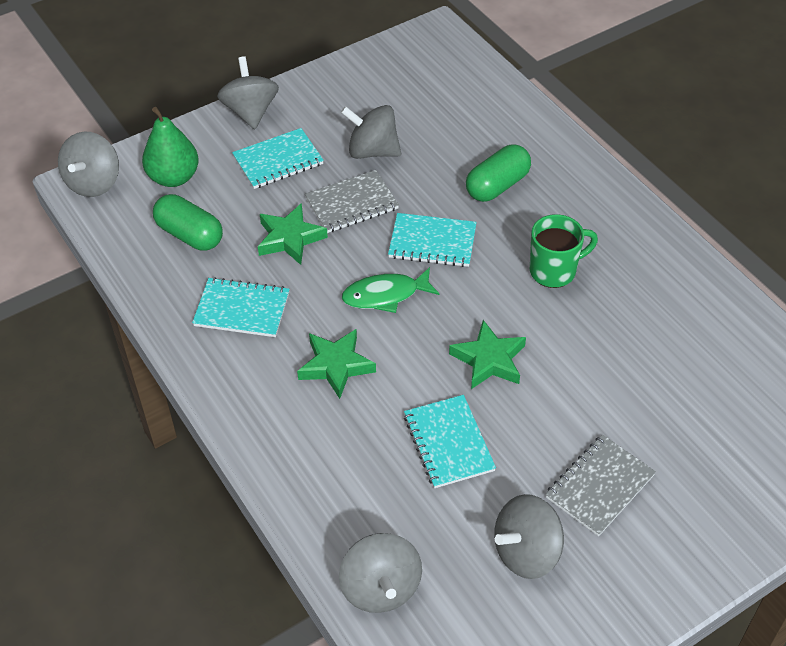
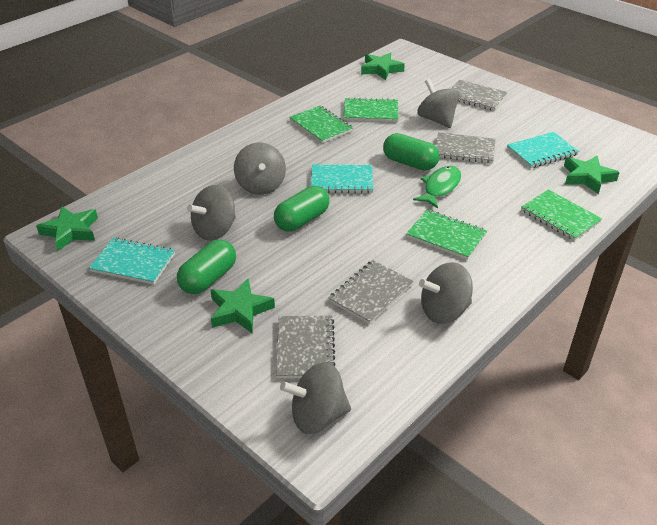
green capsule: 2 -> 3
green mug: 1 -> 0
green notebook: 0 -> 4
green pear: 1 -> 0
green star: 3 -> 4
grey notebook: 2 -> 4
turquoise notebook: 4 -> 3

